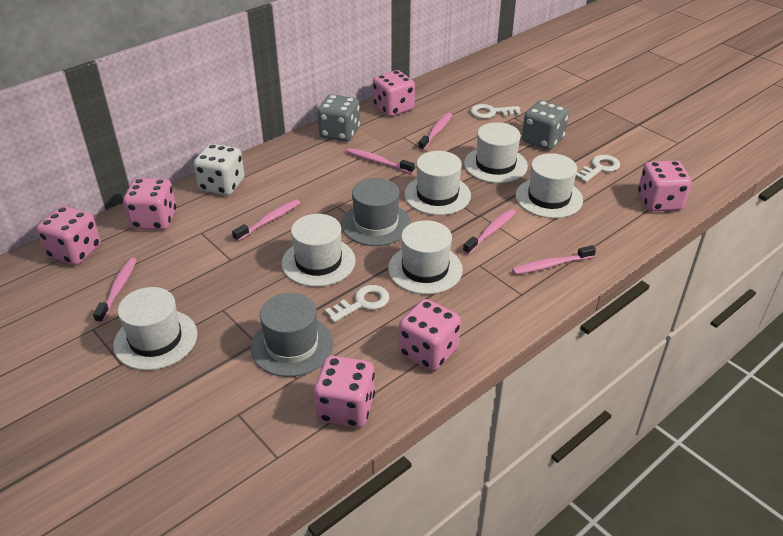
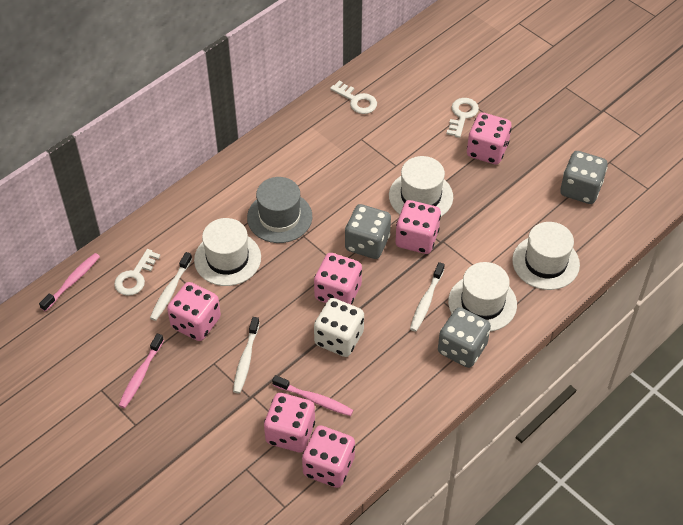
grey dice: 2 -> 3
grey hat: 2 -> 1
pink toothbrush: 6 -> 3
white hat: 6 -> 4
white toothbrush: 0 -> 3

